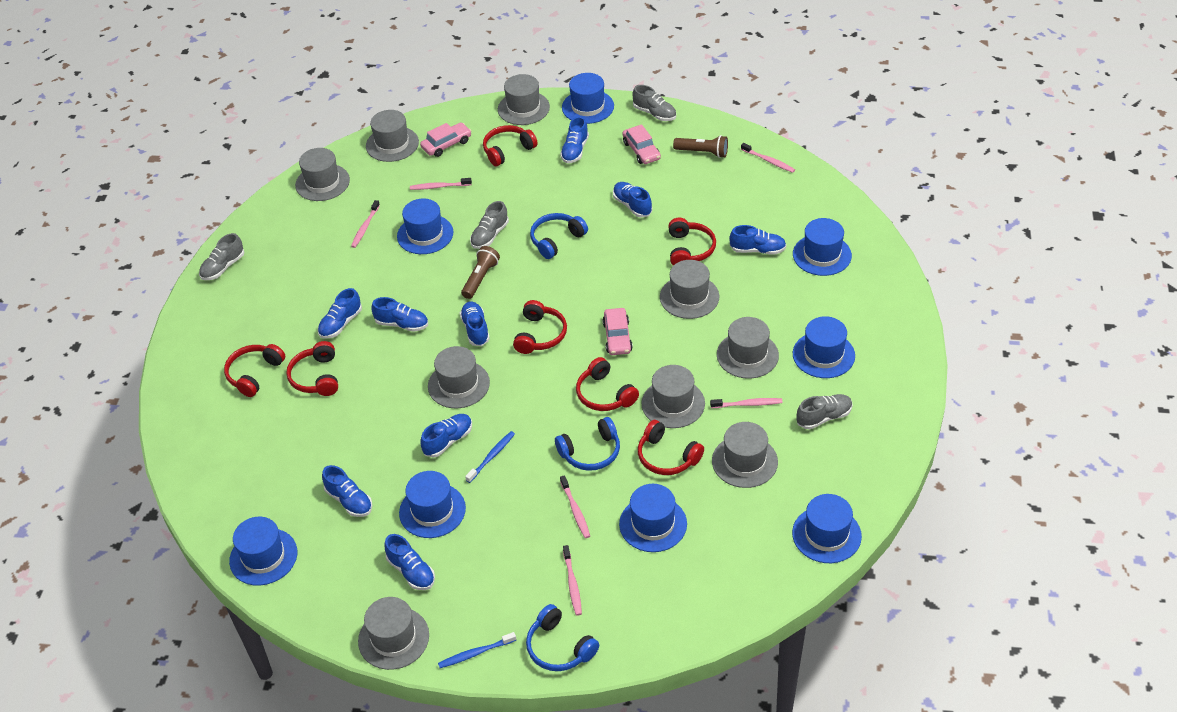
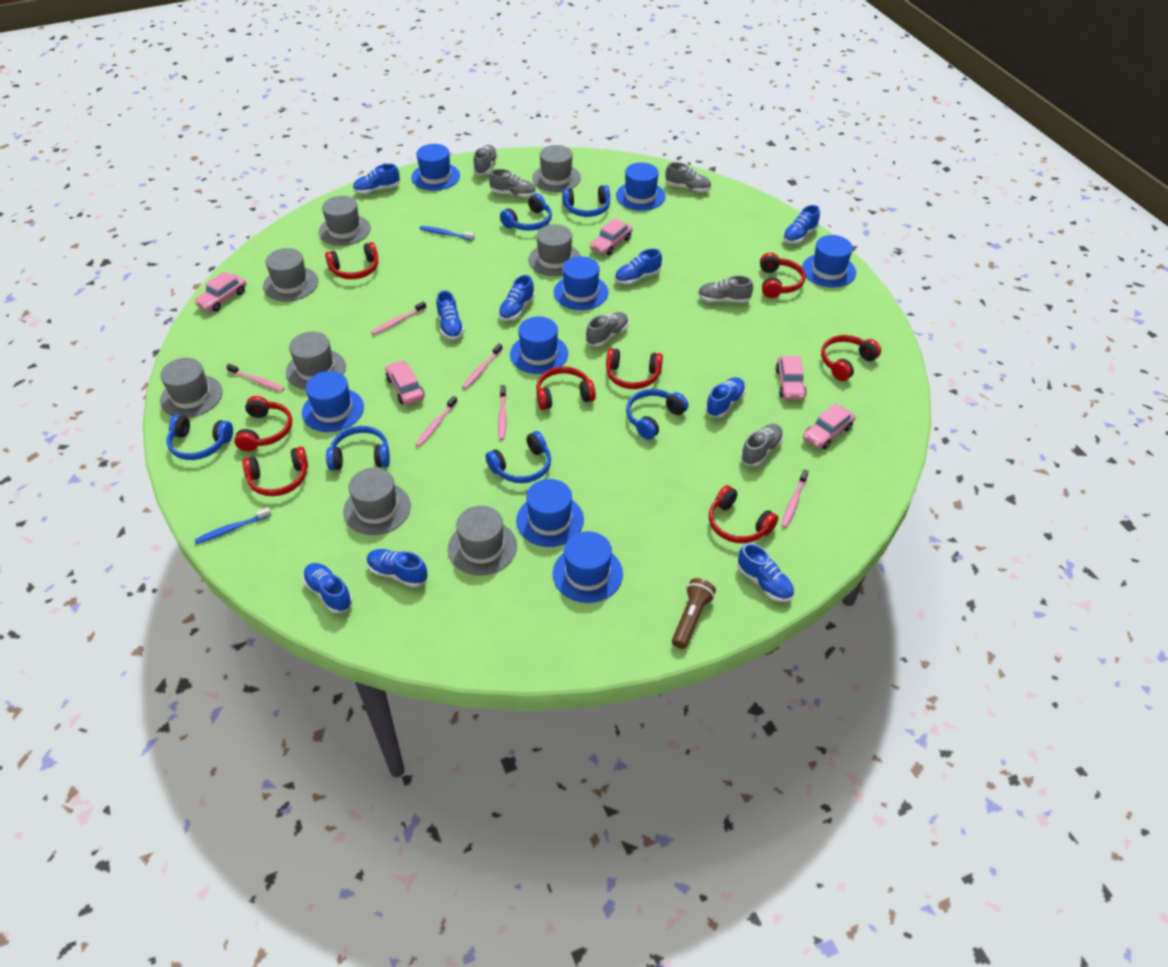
blue headphones: 3 -> 6
brown flashlight: 2 -> 1
grey hat: 9 -> 8
grey shoe: 4 -> 6
pink car: 3 -> 5
red headphones: 7 -> 8

